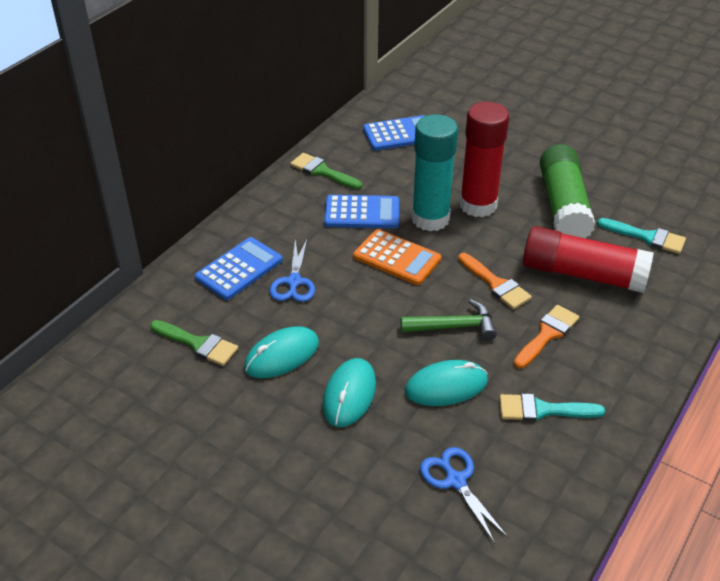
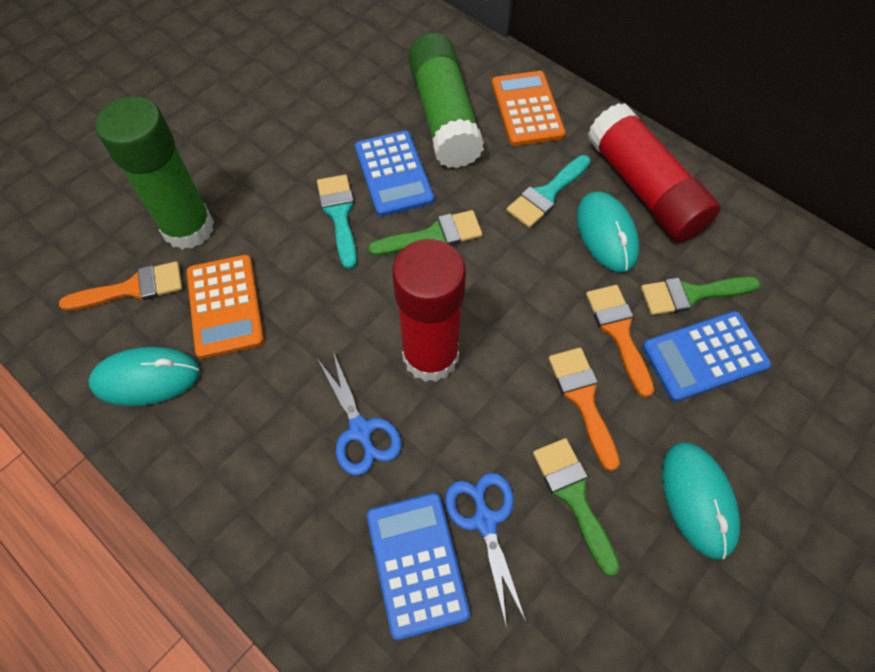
green brush: 2 -> 3
green glue stick: 1 -> 2
green hammer: 1 -> 0
orange brush: 2 -> 3
orange calculator: 1 -> 2
turquoise glue stick: 1 -> 0

